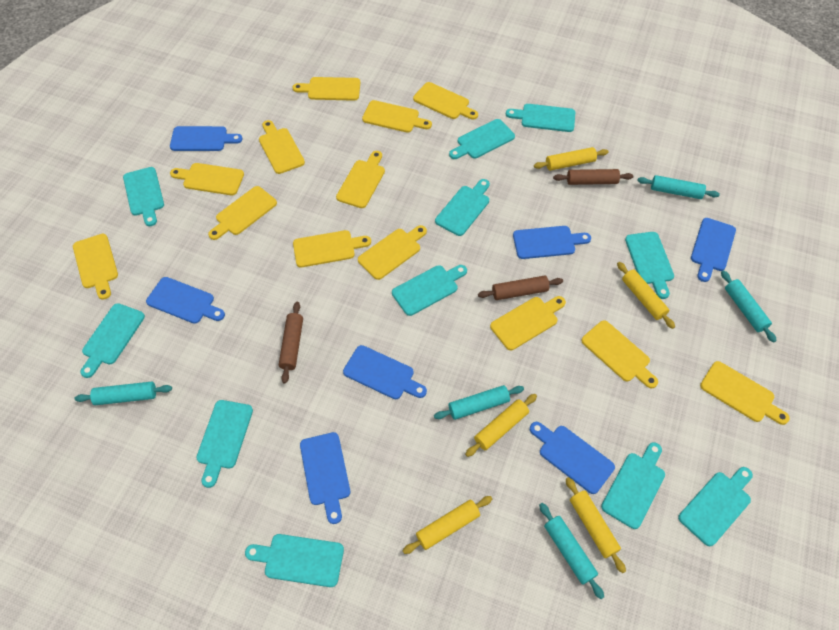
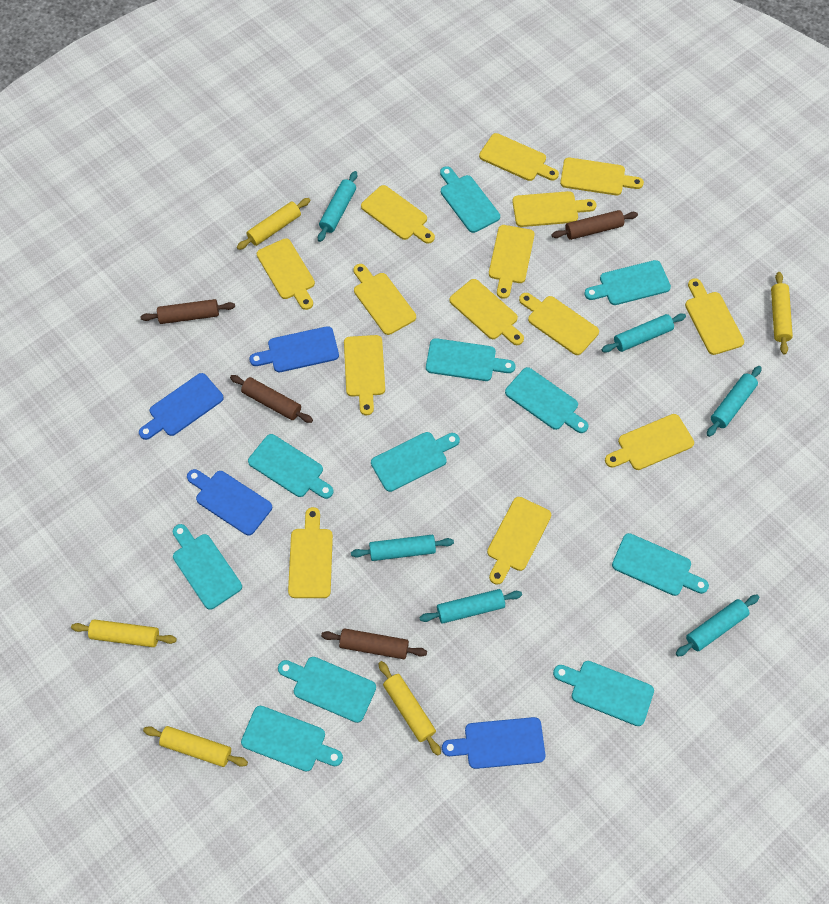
blue cutting board: 7 -> 4
brown rolling pin: 3 -> 4
turquoise rolling pin: 5 -> 6
yellow cutting board: 13 -> 14

